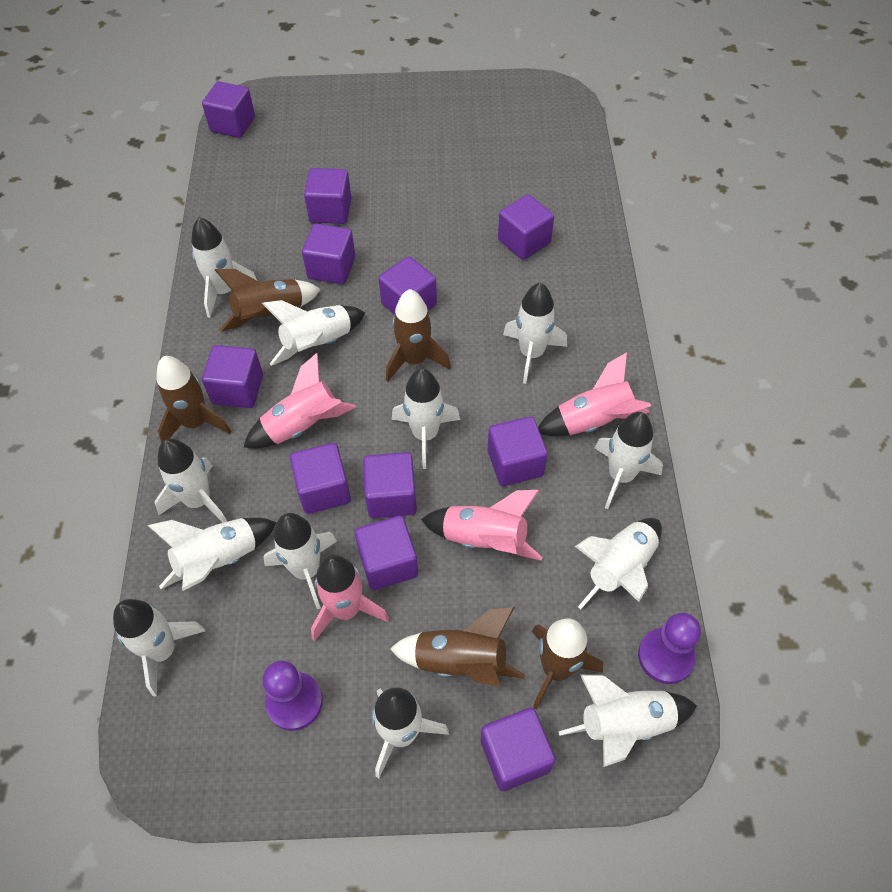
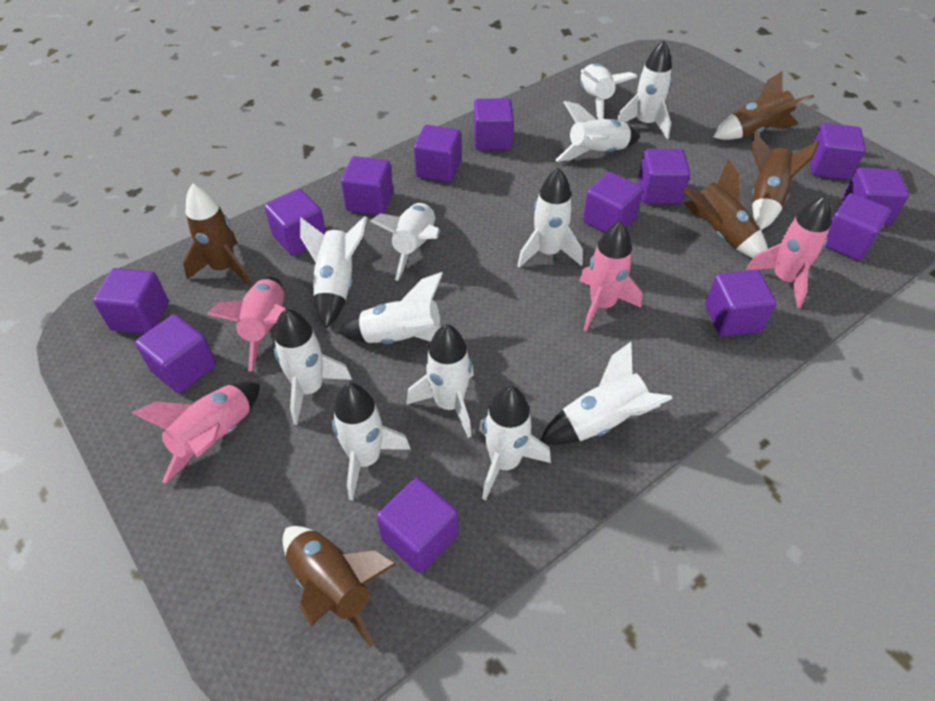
purple cube: 11 -> 13
purple pawn: 2 -> 0

